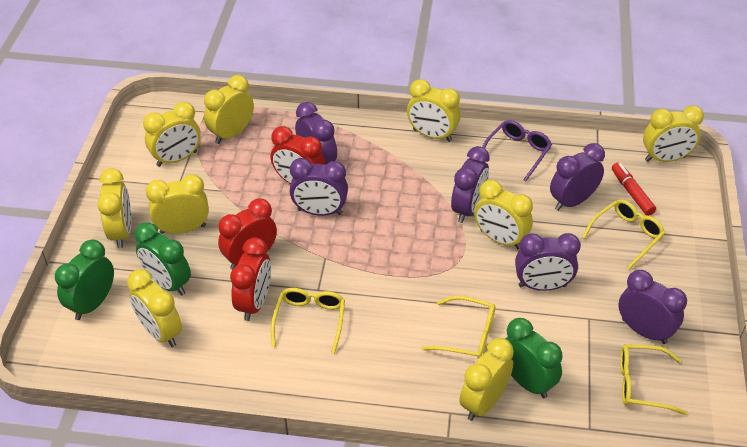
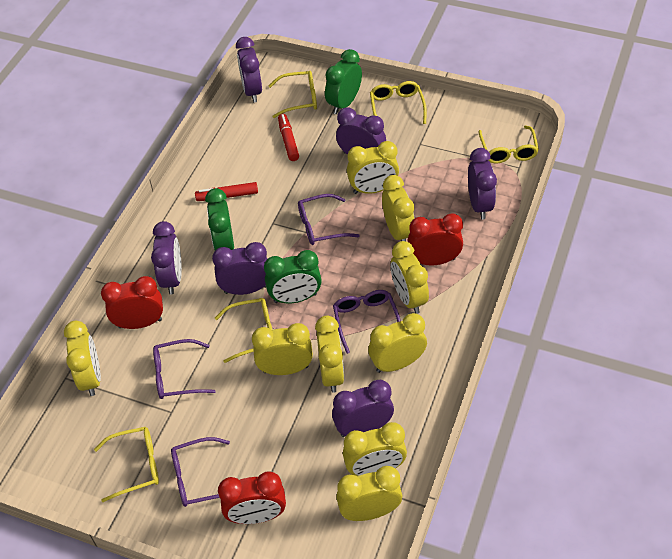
purple glasses: 1 -> 4
red marker: 1 -> 2
yellow glasses: 4 -> 5

